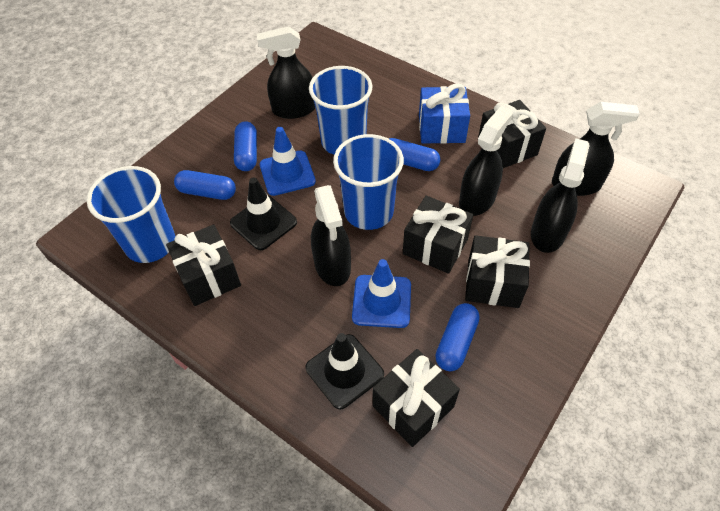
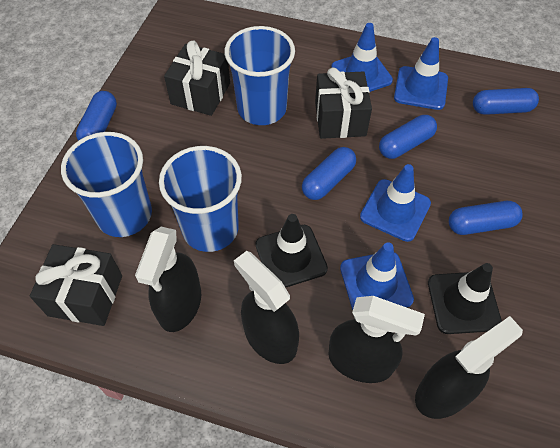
black gift: 5 -> 3
black spray bottle: 5 -> 4
blue capsule: 4 -> 5
blue gift: 1 -> 0
blue traffic cone: 2 -> 4

